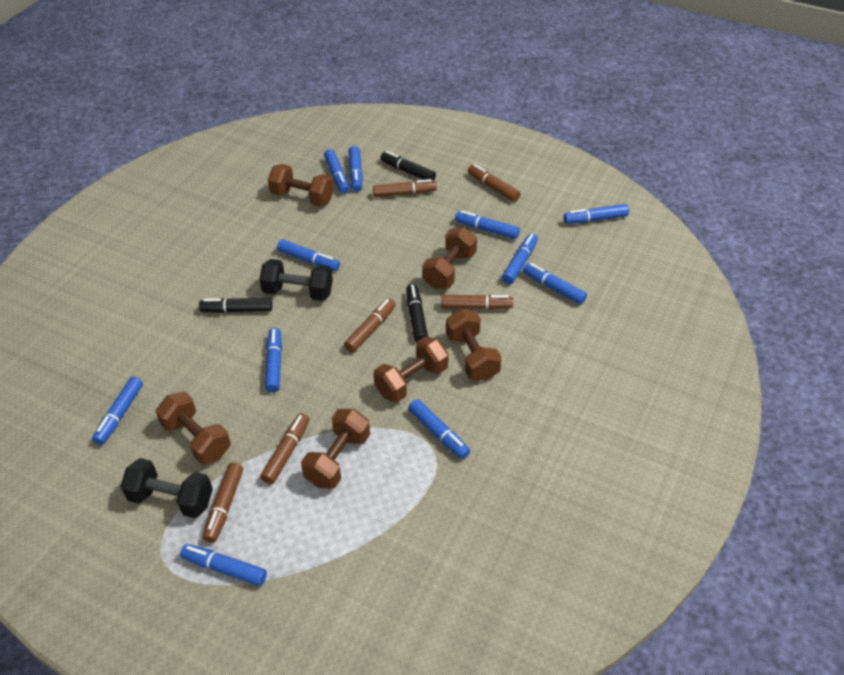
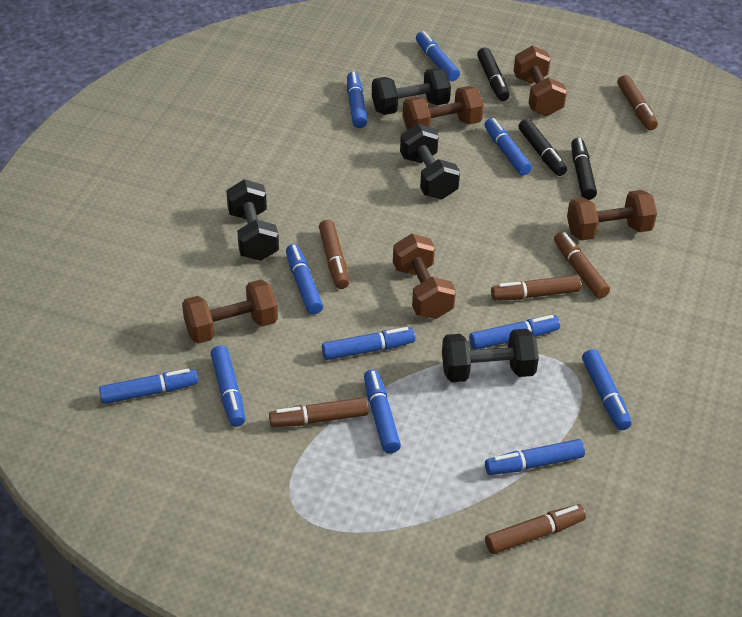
black dumbbell: 2 -> 4
brown dumbbell: 6 -> 5

